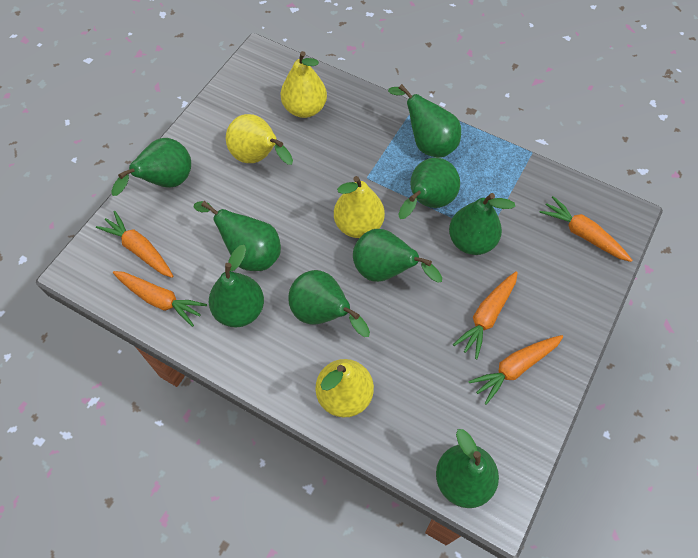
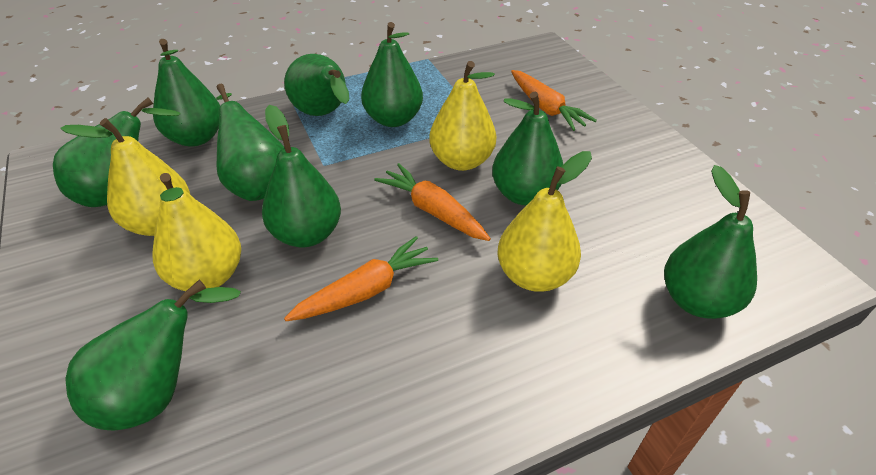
orange carrot: 5 -> 3

